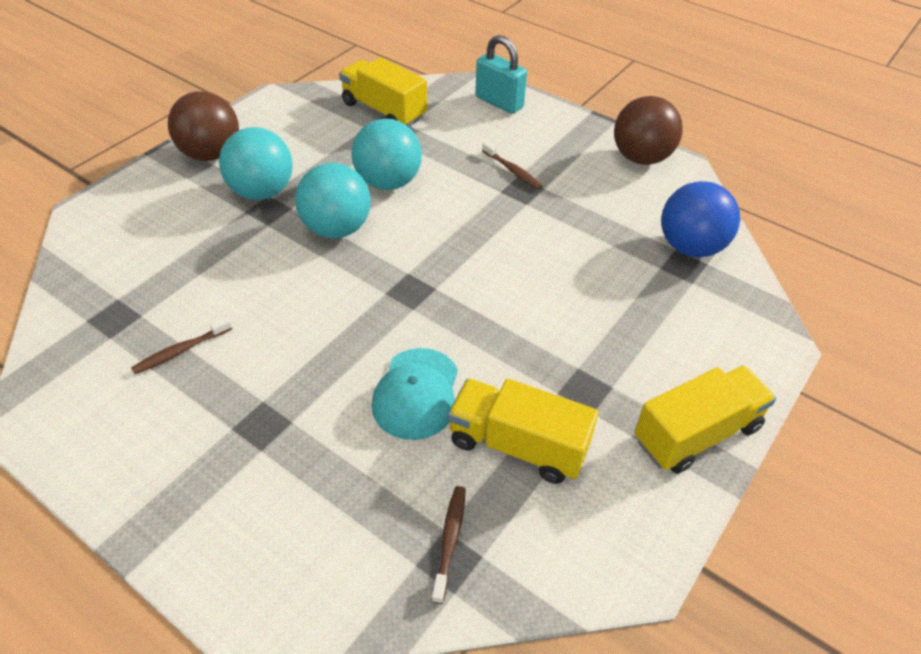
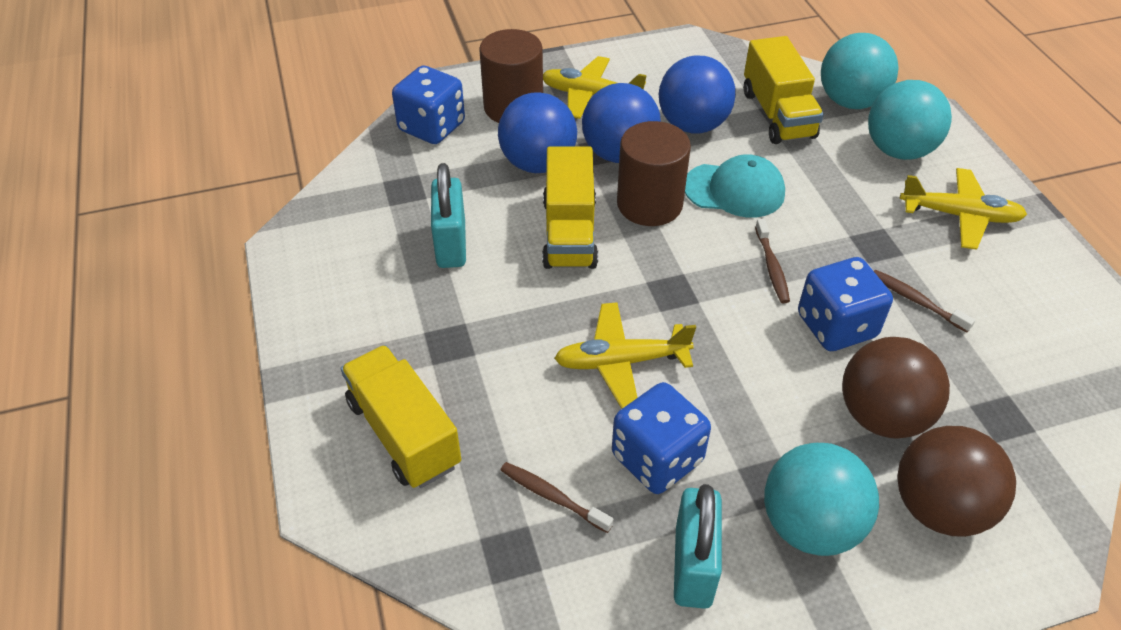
blue ball: 1 -> 3
blue dice: 0 -> 3
brown cylinder: 0 -> 2
turquoise padlock: 1 -> 2
yellow plane: 0 -> 3

